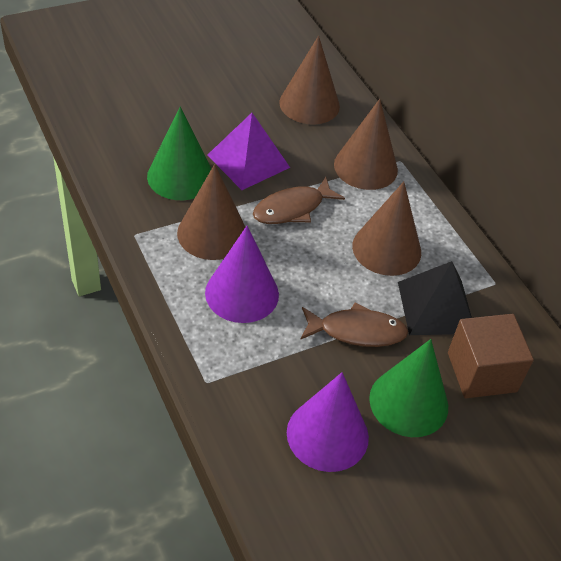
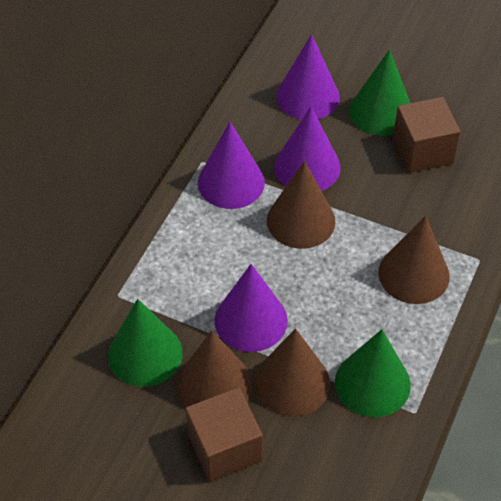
black pyramid: 1 -> 0
brown cube: 1 -> 2
brown fish: 2 -> 0
green cone: 2 -> 3
purple cone: 2 -> 4
purple pyramid: 1 -> 0

